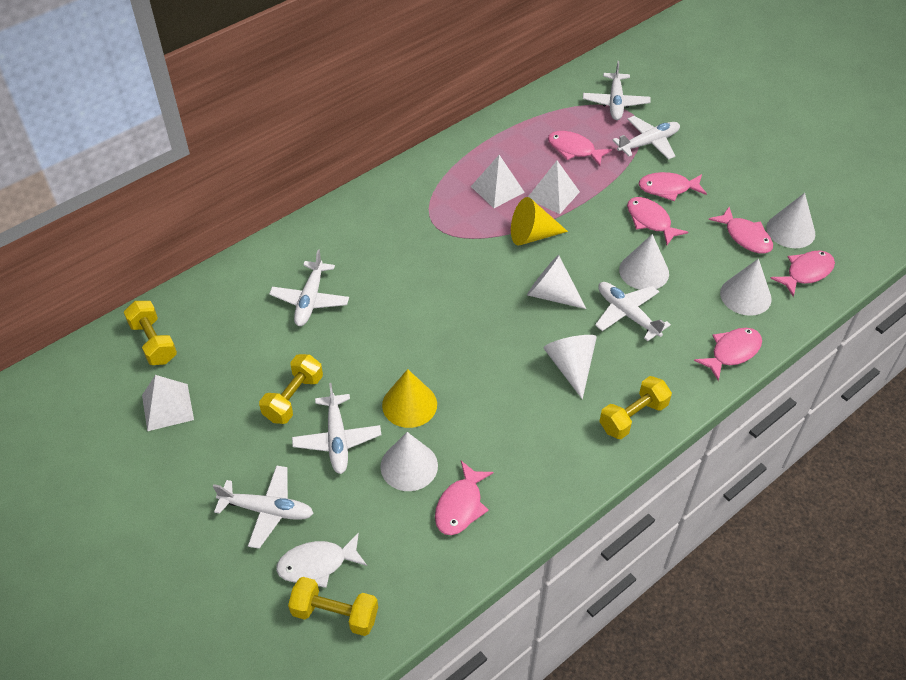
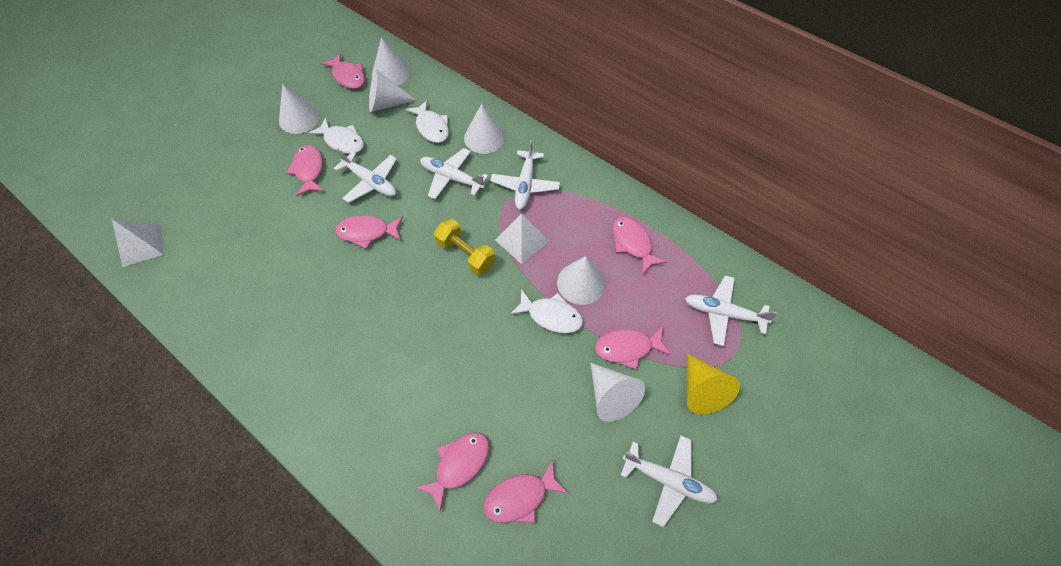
white fish: 1 -> 3
white plane: 6 -> 5
white pyramid: 3 -> 2
yellow cone: 2 -> 1
yellow dumbbell: 4 -> 1

